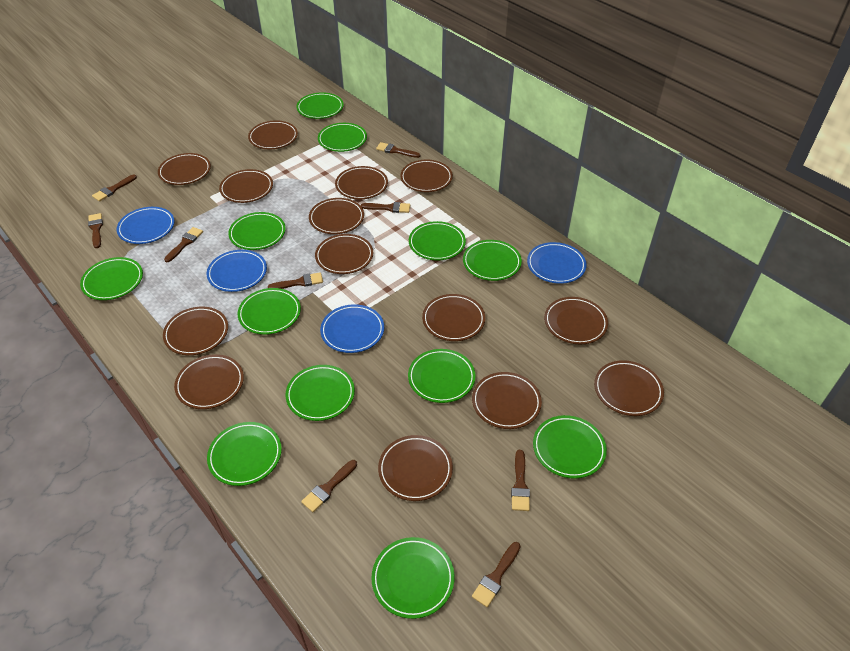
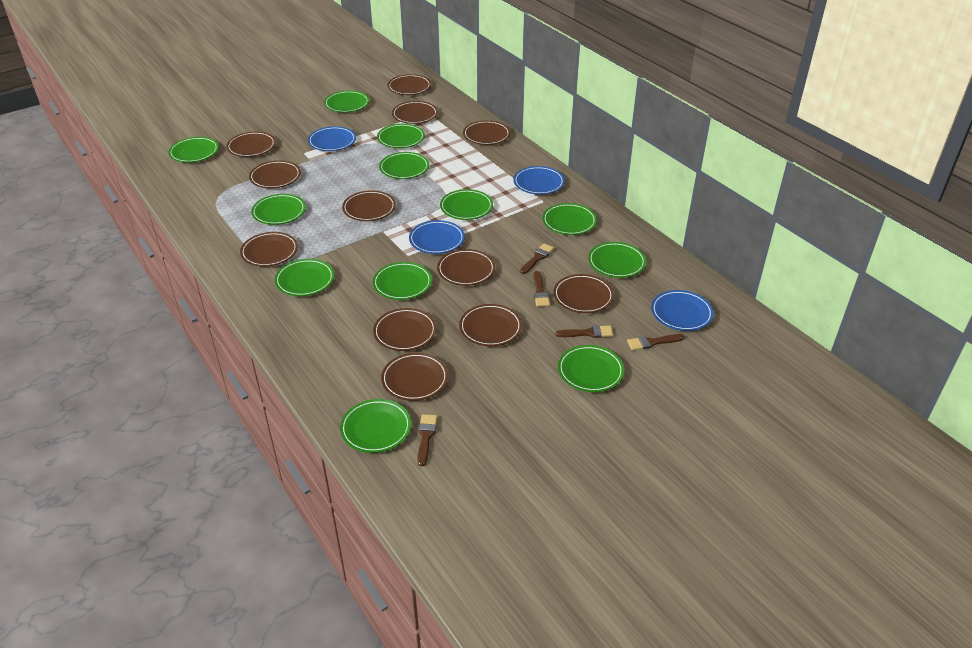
brown brush: 9 -> 5
brown plate: 14 -> 12

